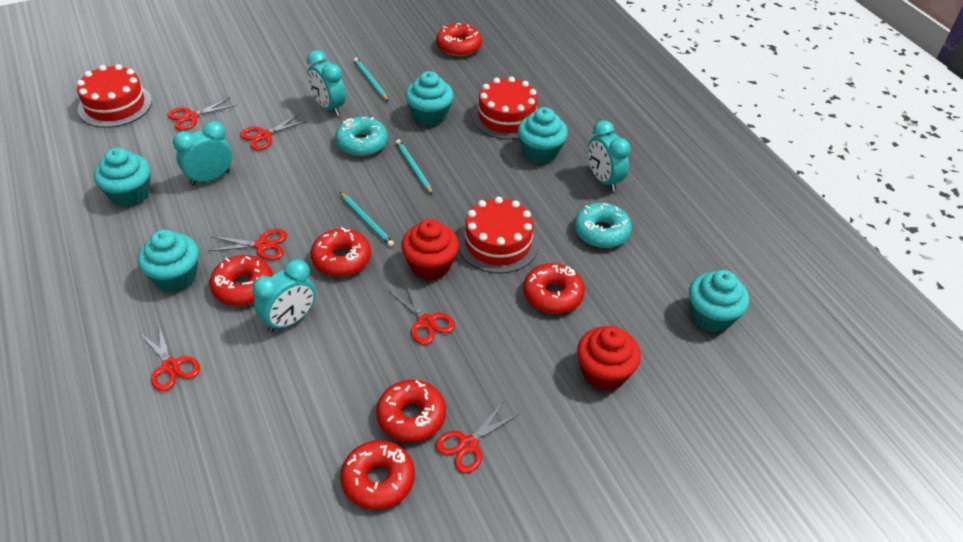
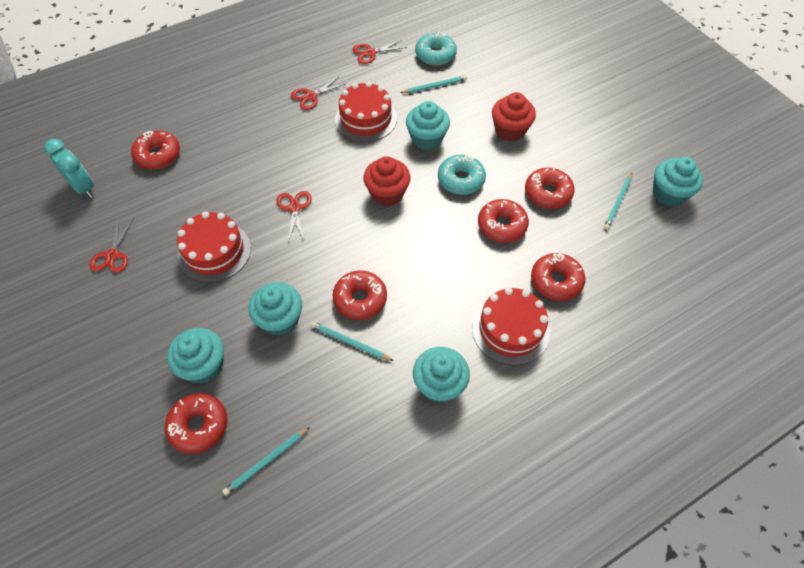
red scissors: 6 -> 4
turquoise clock: 4 -> 1
turquoise pencil: 3 -> 4

